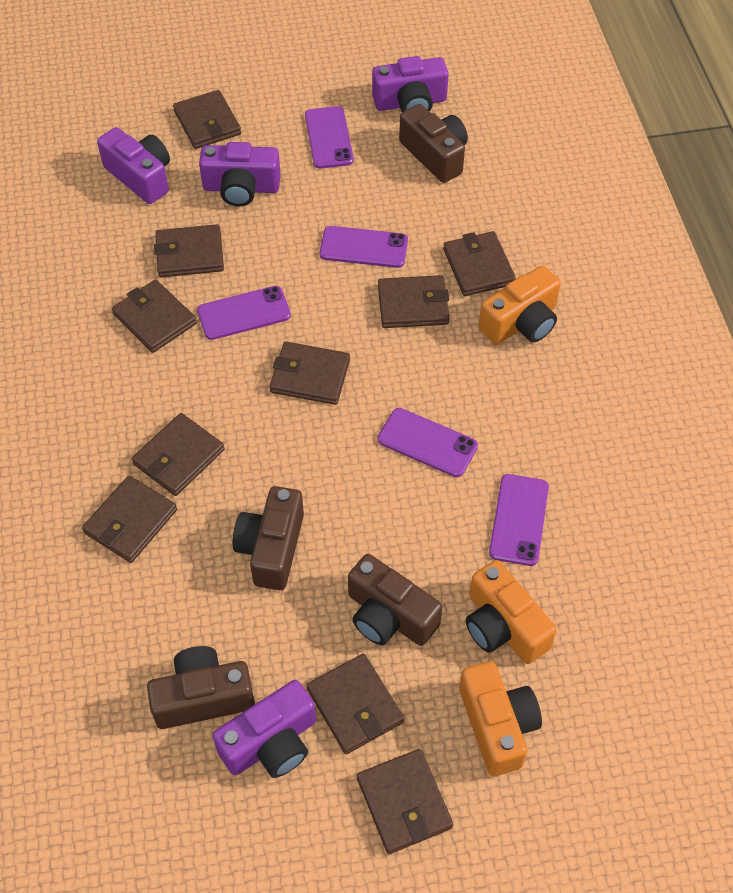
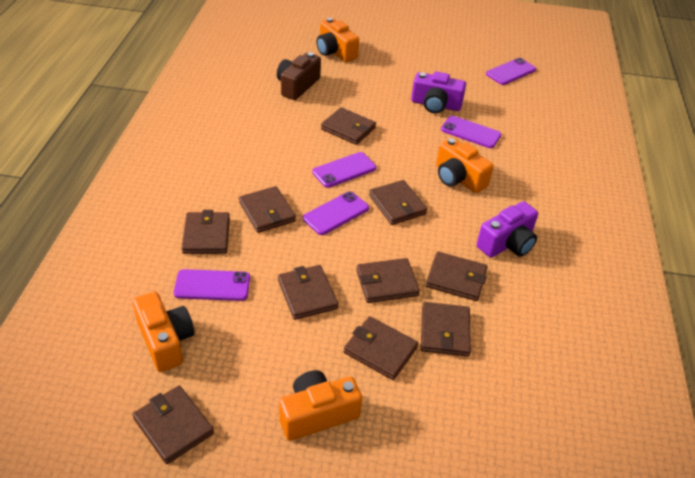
brown camera: 4 -> 1
orange camera: 3 -> 4
purple camera: 4 -> 2

